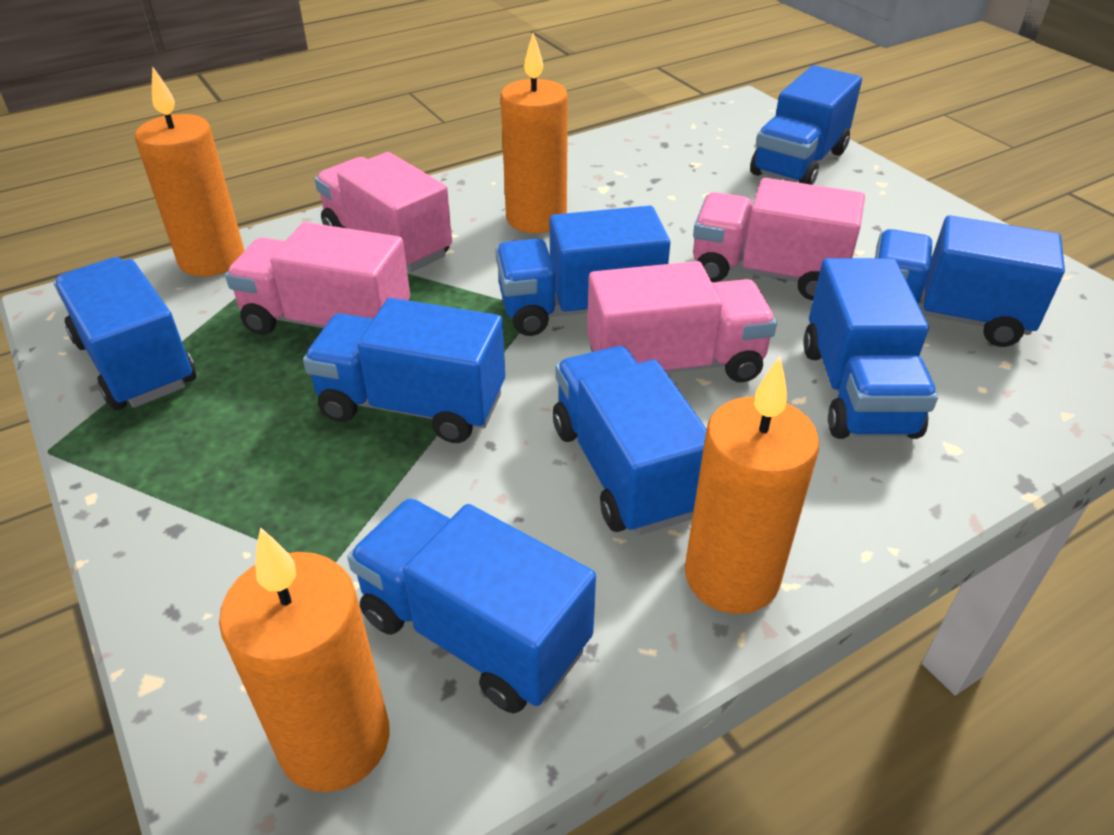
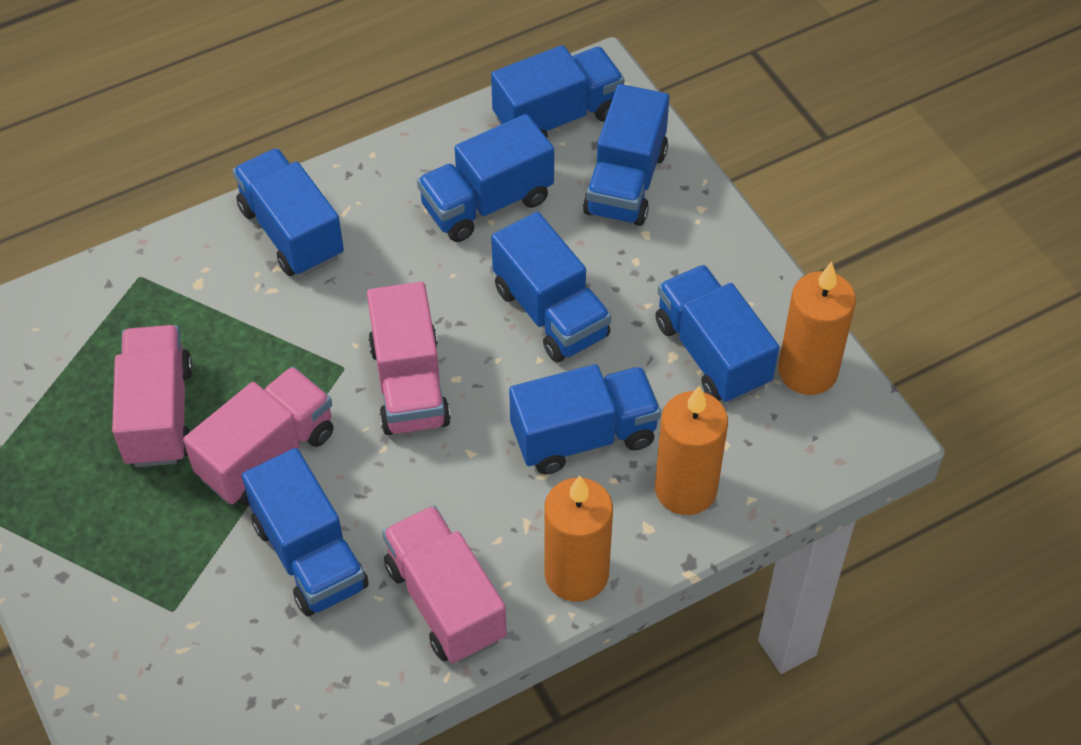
orange candle: 4 -> 3

